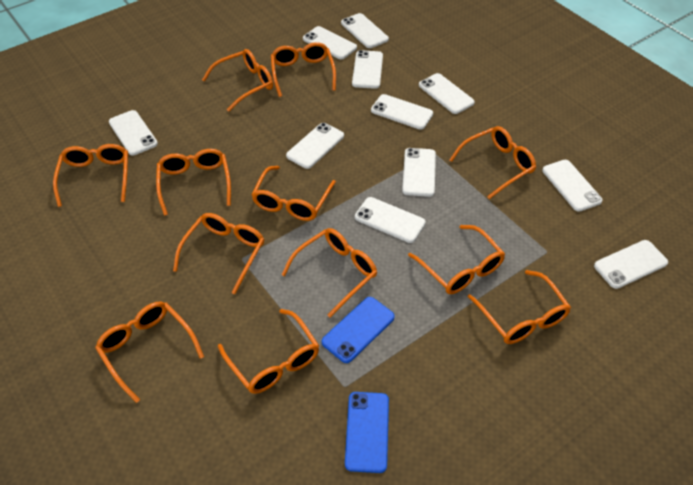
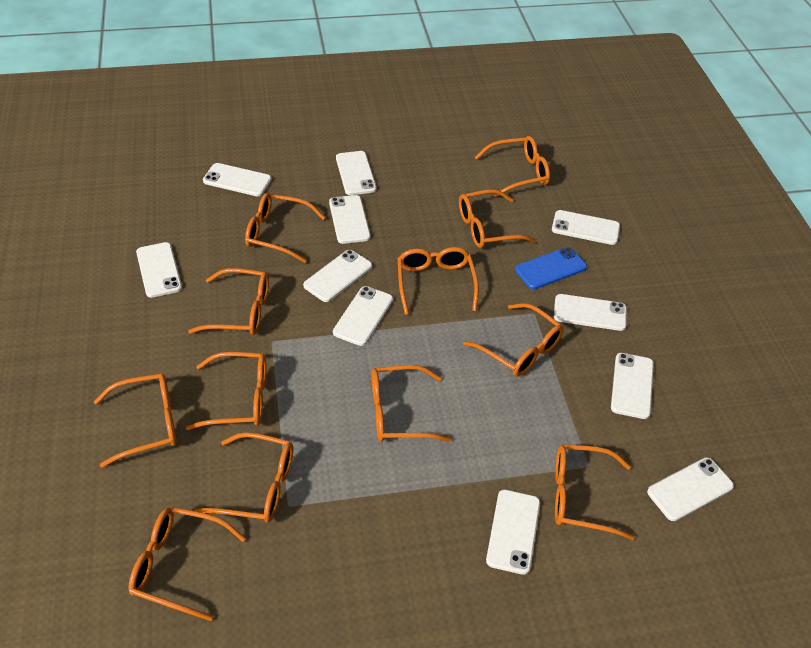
blue phone: 2 -> 1

